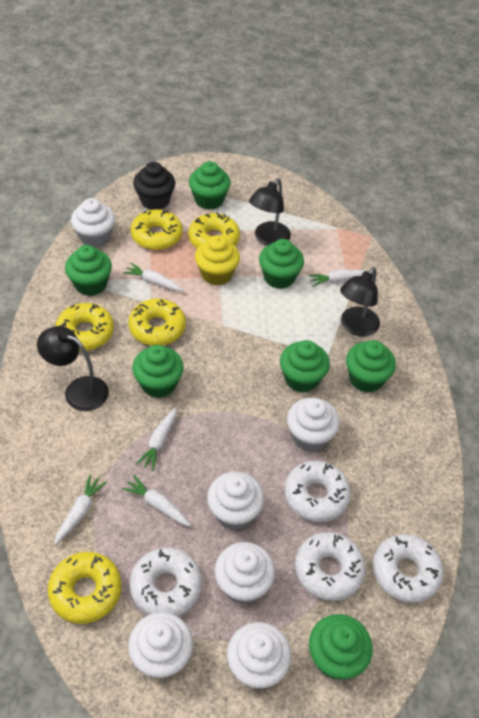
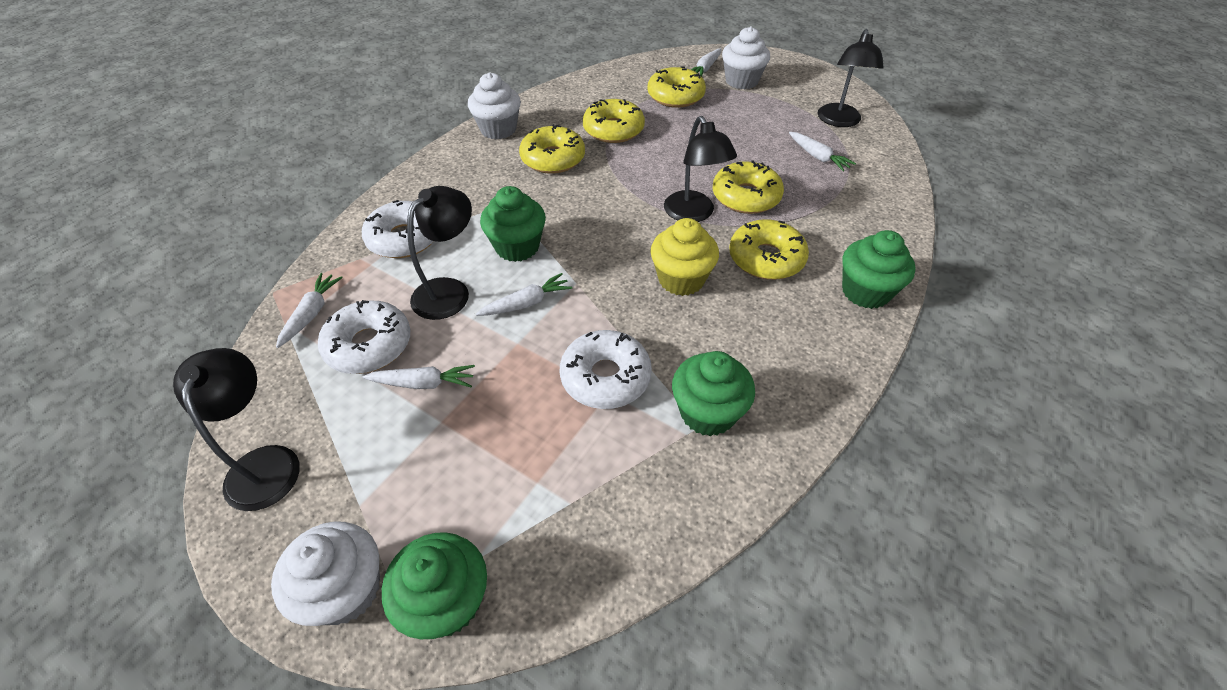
black cupcake: 1 -> 0
black lamp: 3 -> 4
green cupcake: 7 -> 4
white cupcake: 6 -> 3
white donut: 4 -> 3

